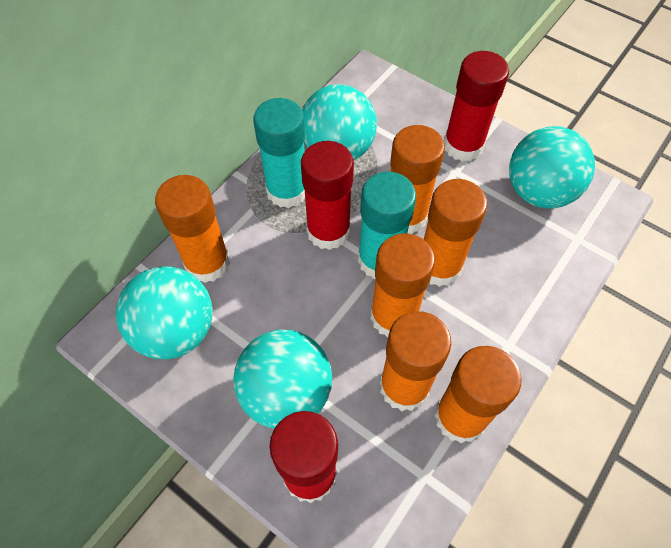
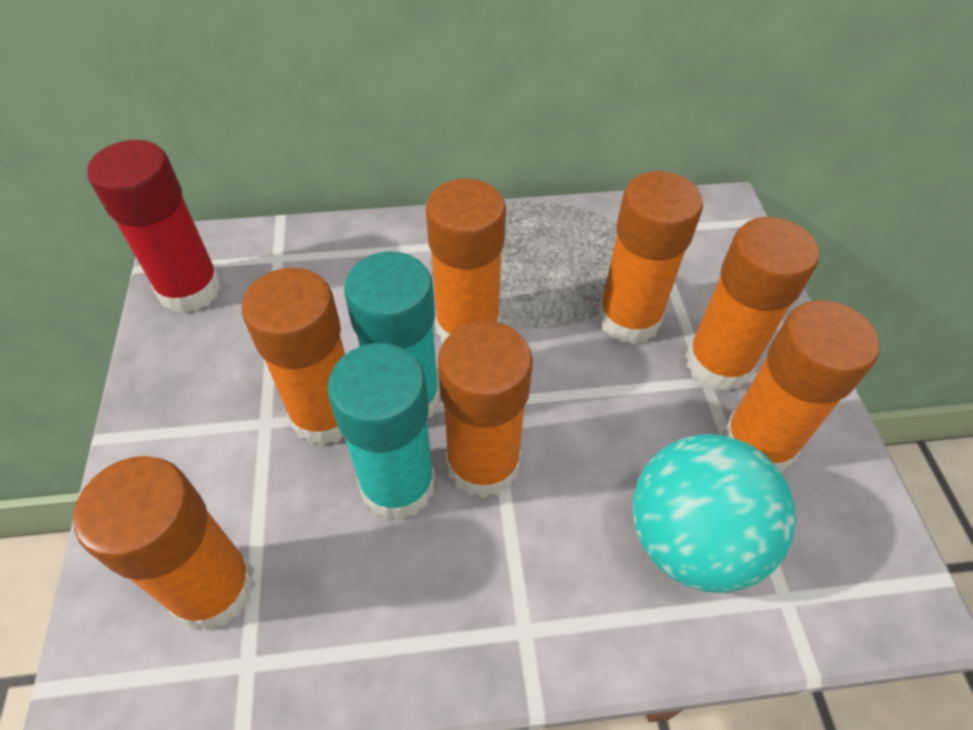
orange glue stick: 6 -> 7
red glue stick: 3 -> 1
turquoise ball: 4 -> 1

